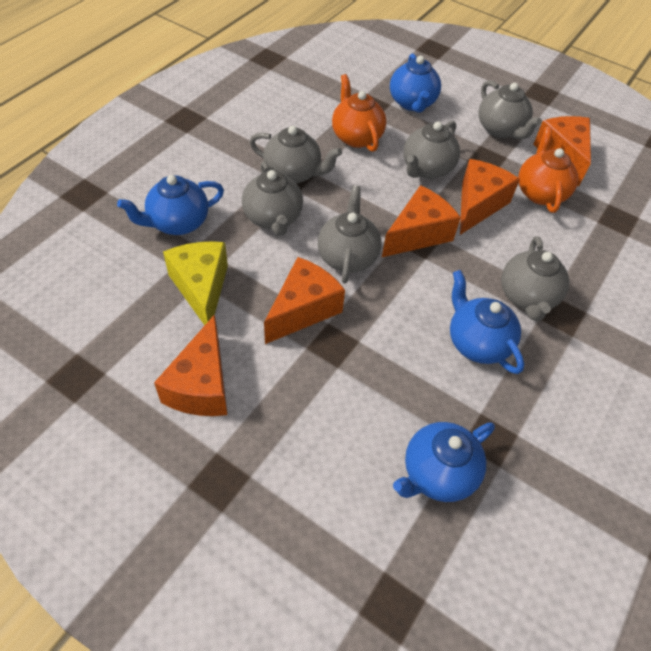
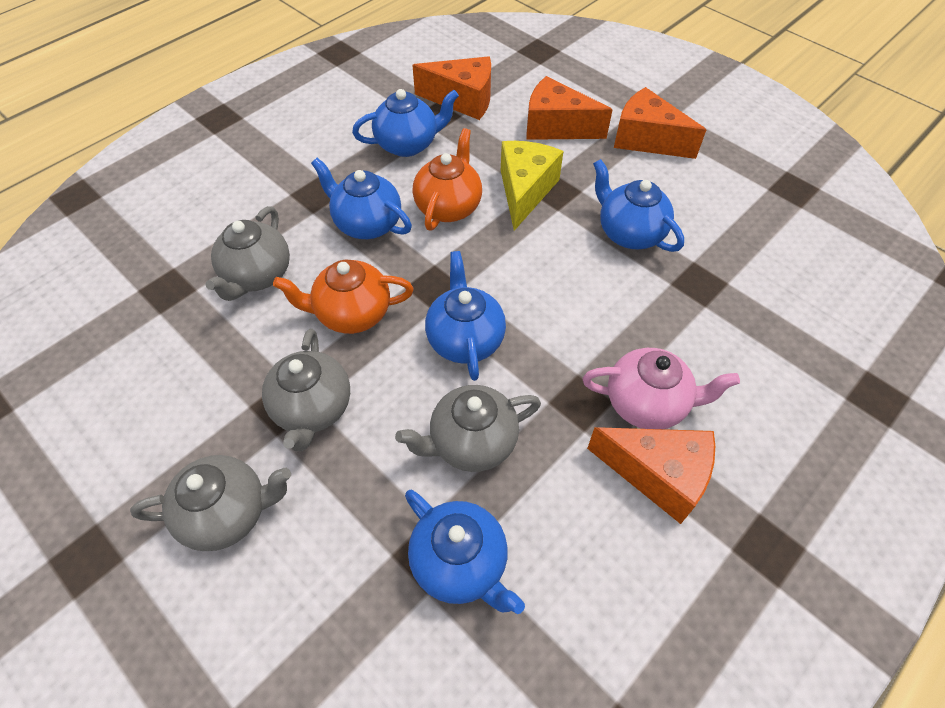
blue teapot: 4 -> 5
grey teapot: 6 -> 4
orange cheese: 5 -> 4
pink teapot: 0 -> 1

